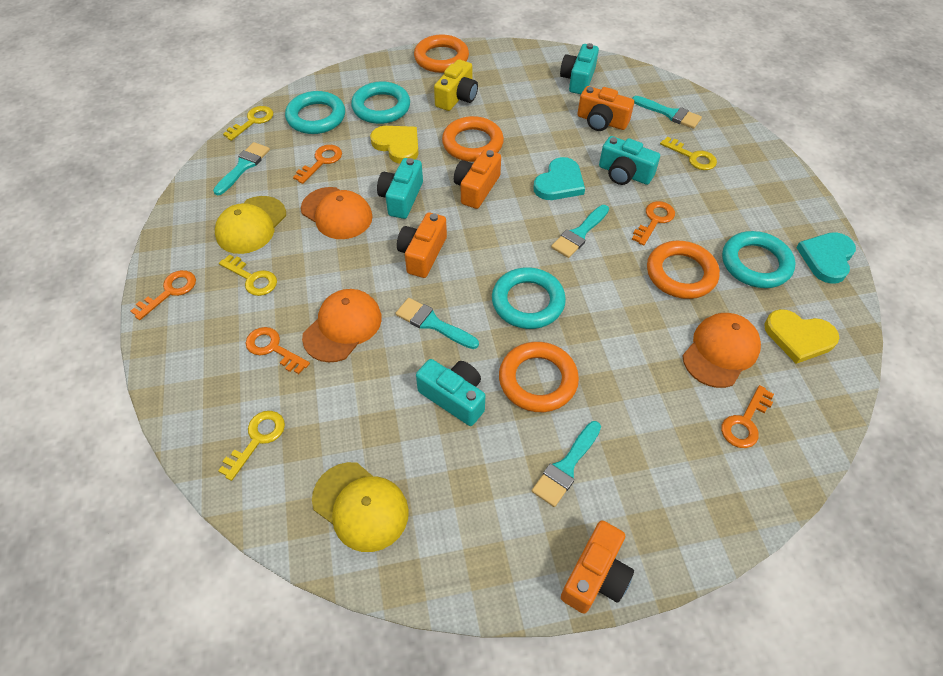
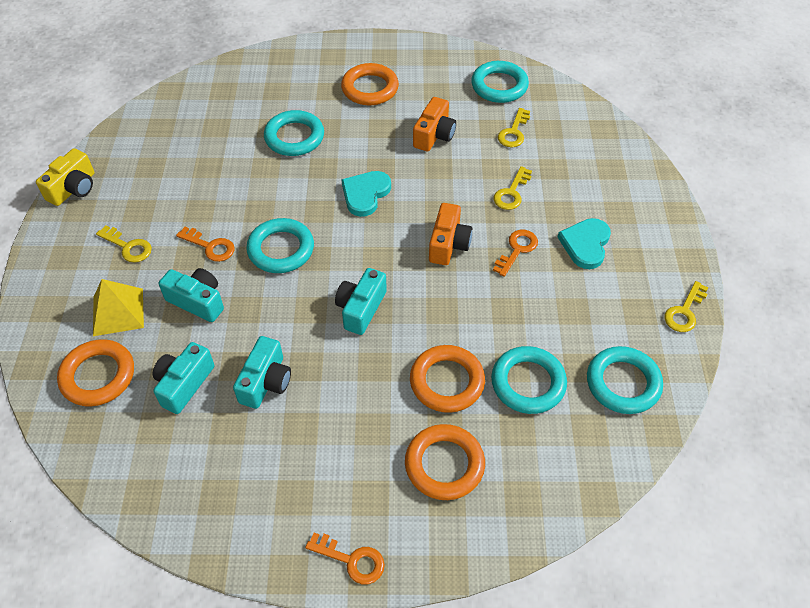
orange camera: 4 -> 2
orange cap: 3 -> 0
orange key: 5 -> 3
turquoise brush: 5 -> 0
turquoise ring: 4 -> 5
yellow cap: 2 -> 0
yellow heart: 2 -> 0
yellow pyramid: 0 -> 1

